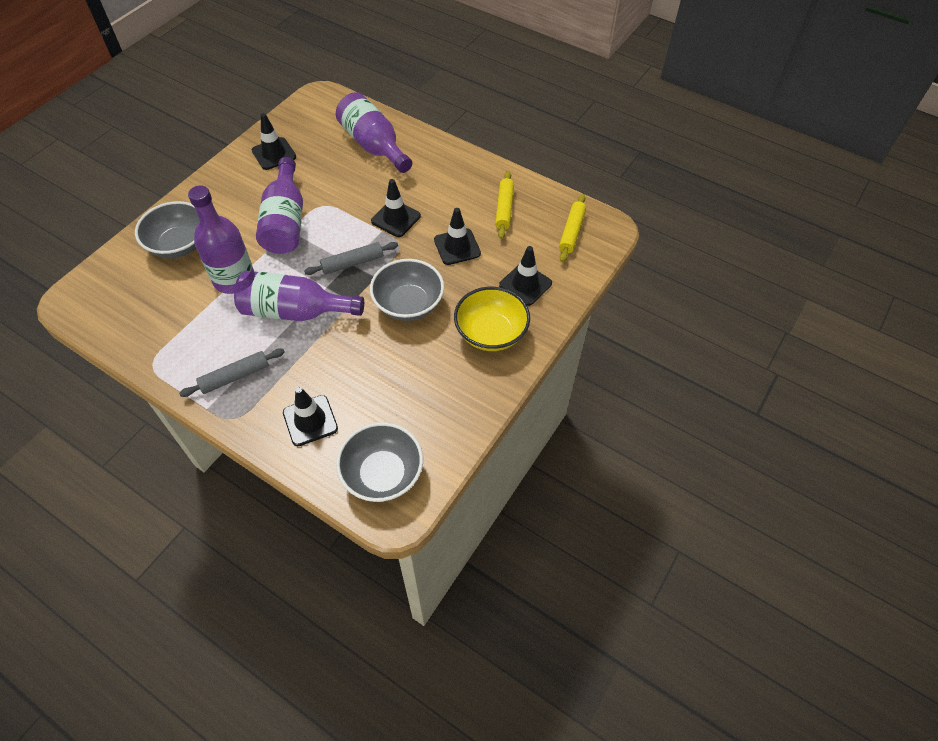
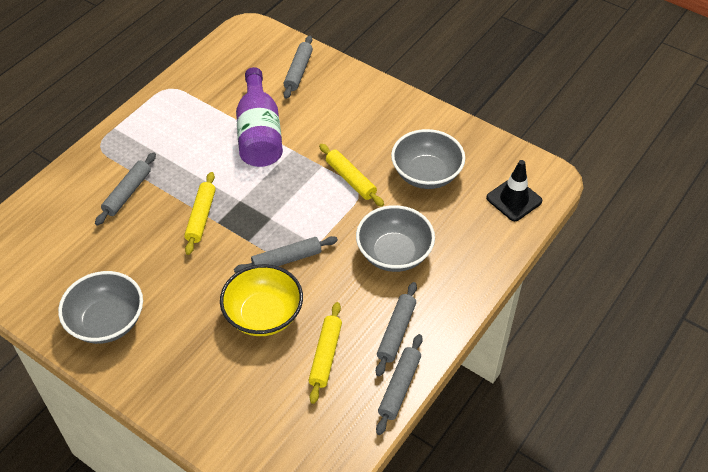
black traffic cone: 5 -> 1
grey rolling pin: 2 -> 5
purple bottle: 4 -> 1
yellow rolling pin: 2 -> 3

